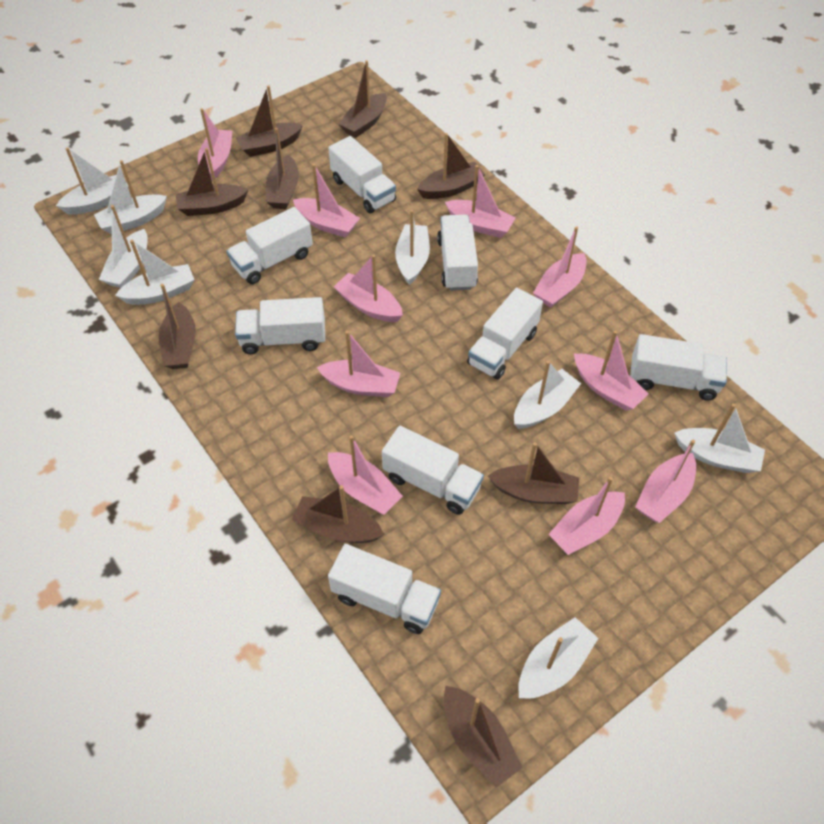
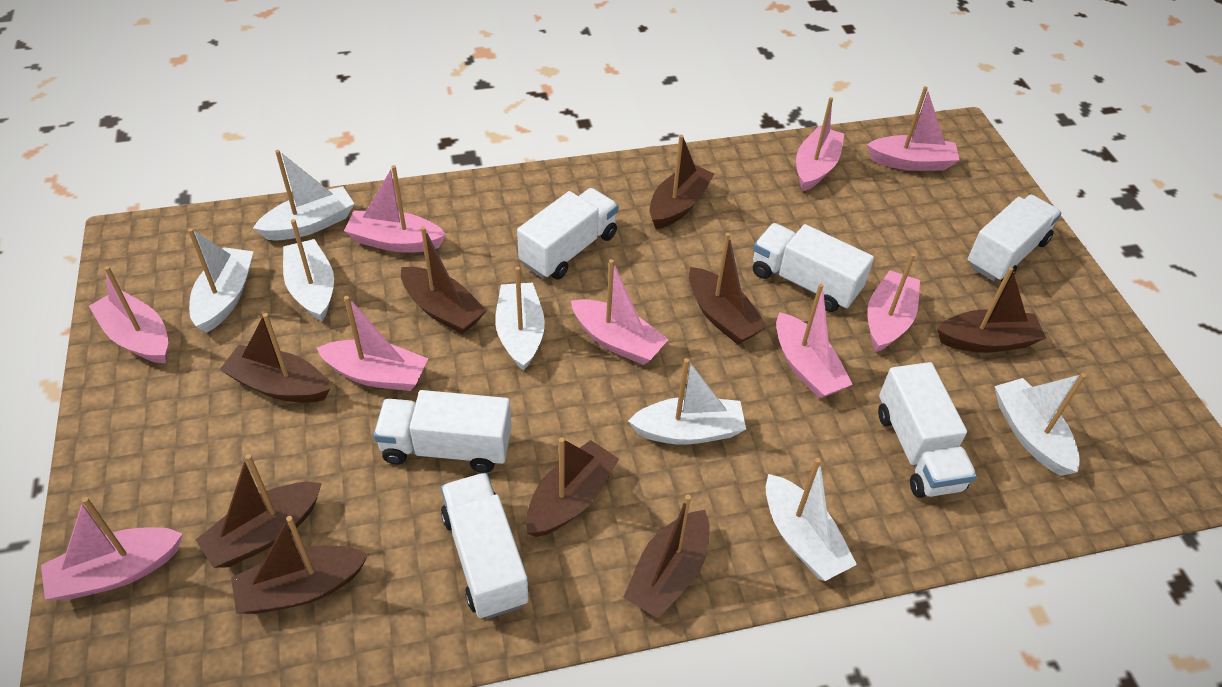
pink boat: 10 -> 9
white boat: 8 -> 7
white truck: 8 -> 6

